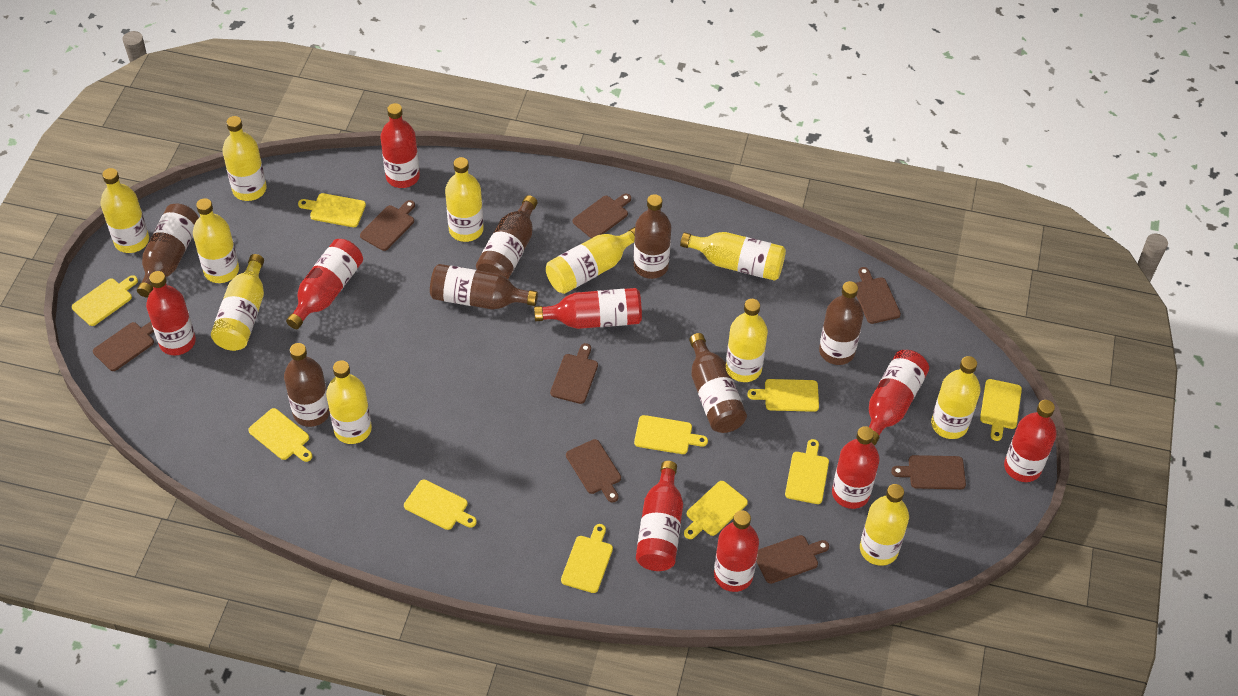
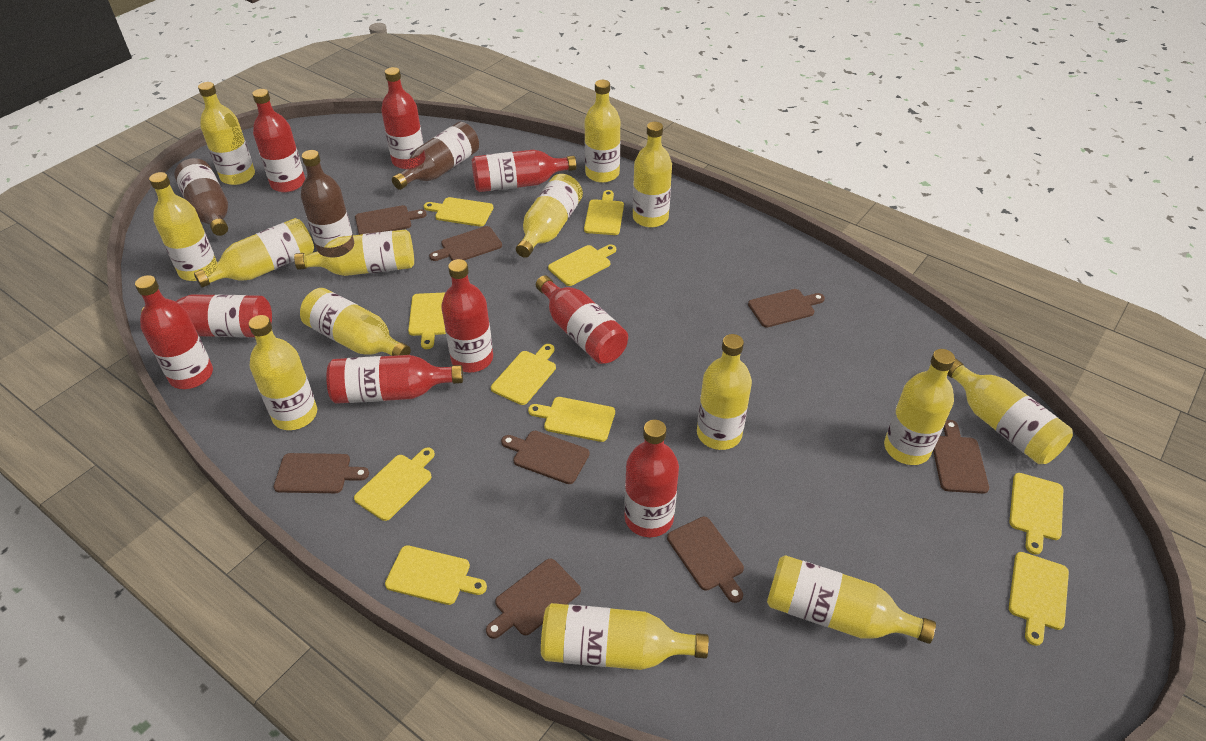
brown bottle: 7 -> 3
yellow bottle: 11 -> 14

